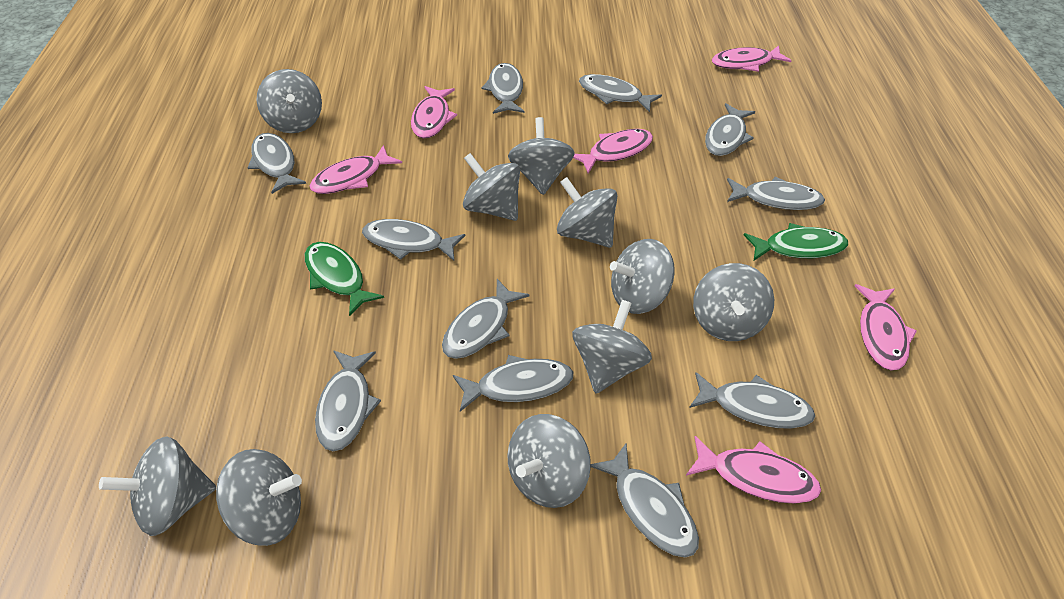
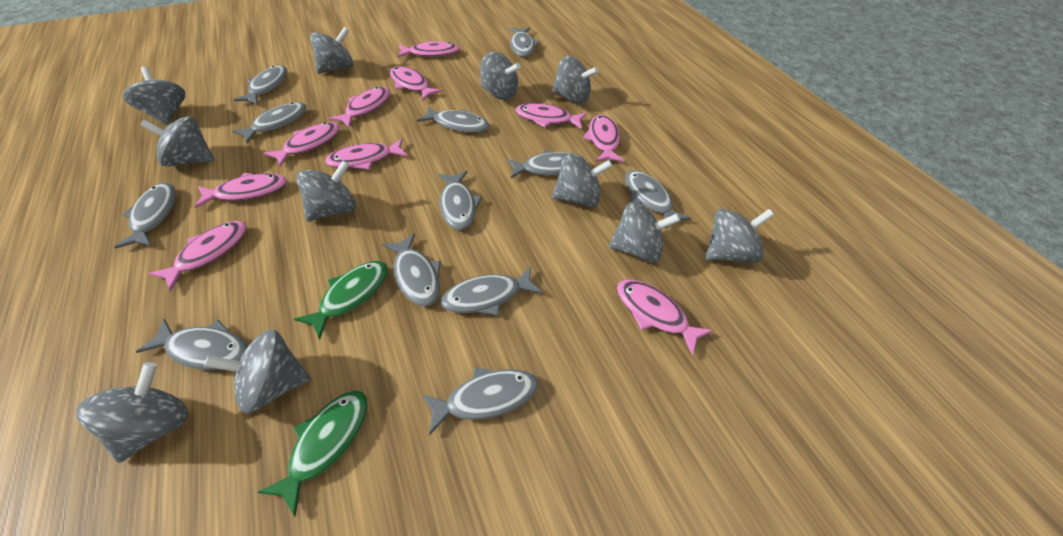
grey fish: 11 -> 12
grey spinning top: 10 -> 11
pink fish: 6 -> 10

